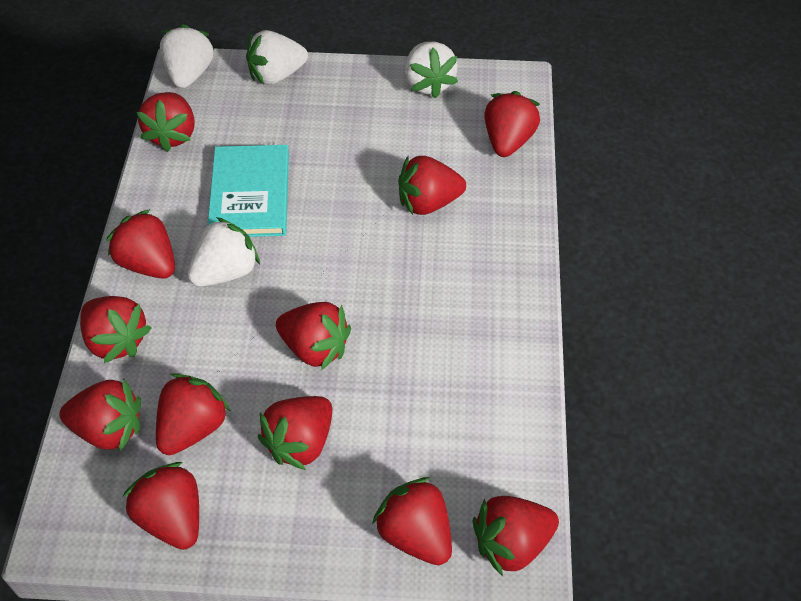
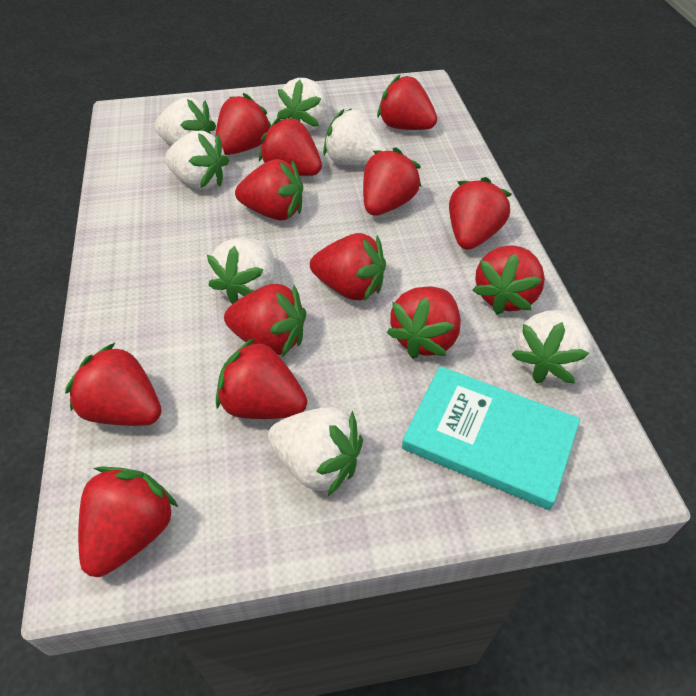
red strawberry: 12 -> 13
white strawberry: 4 -> 7

